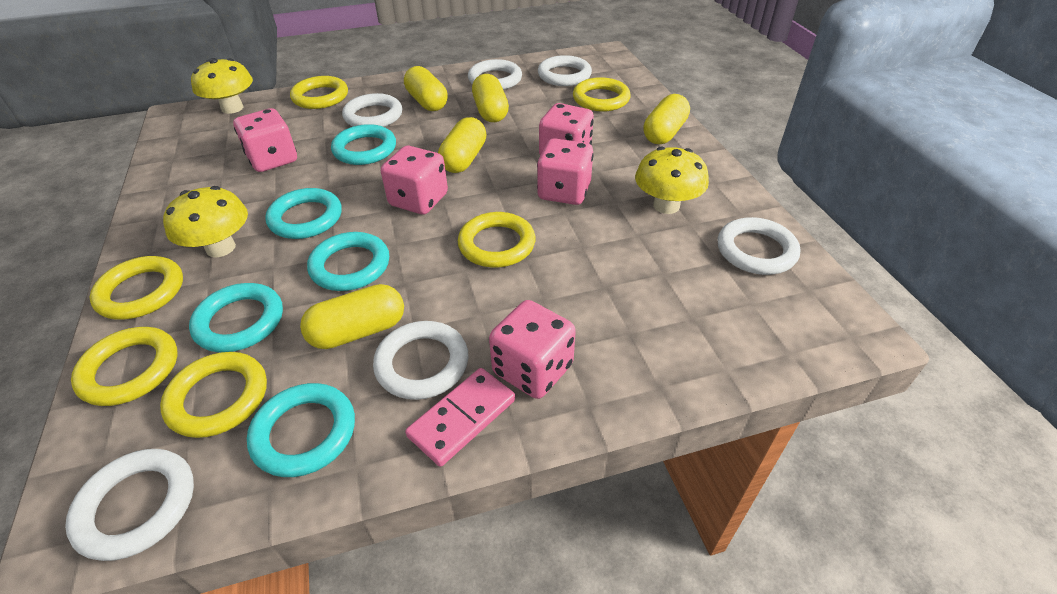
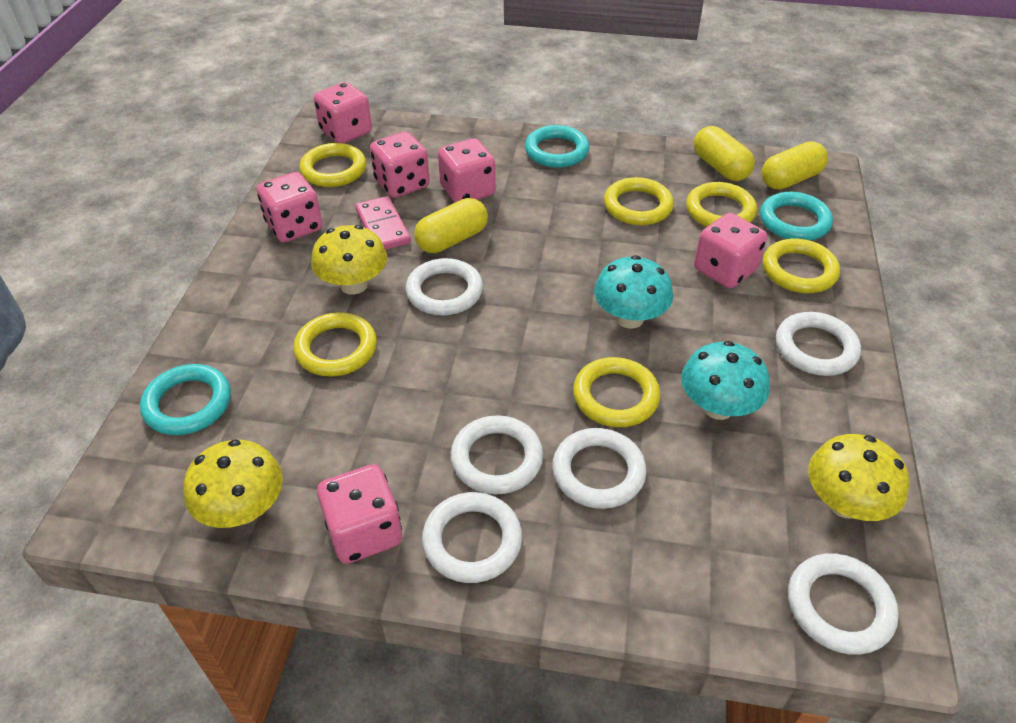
pink dice: 5 -> 6
turquoise mushroom: 0 -> 2
turquoise ring: 5 -> 3
yellow capsule: 5 -> 3

